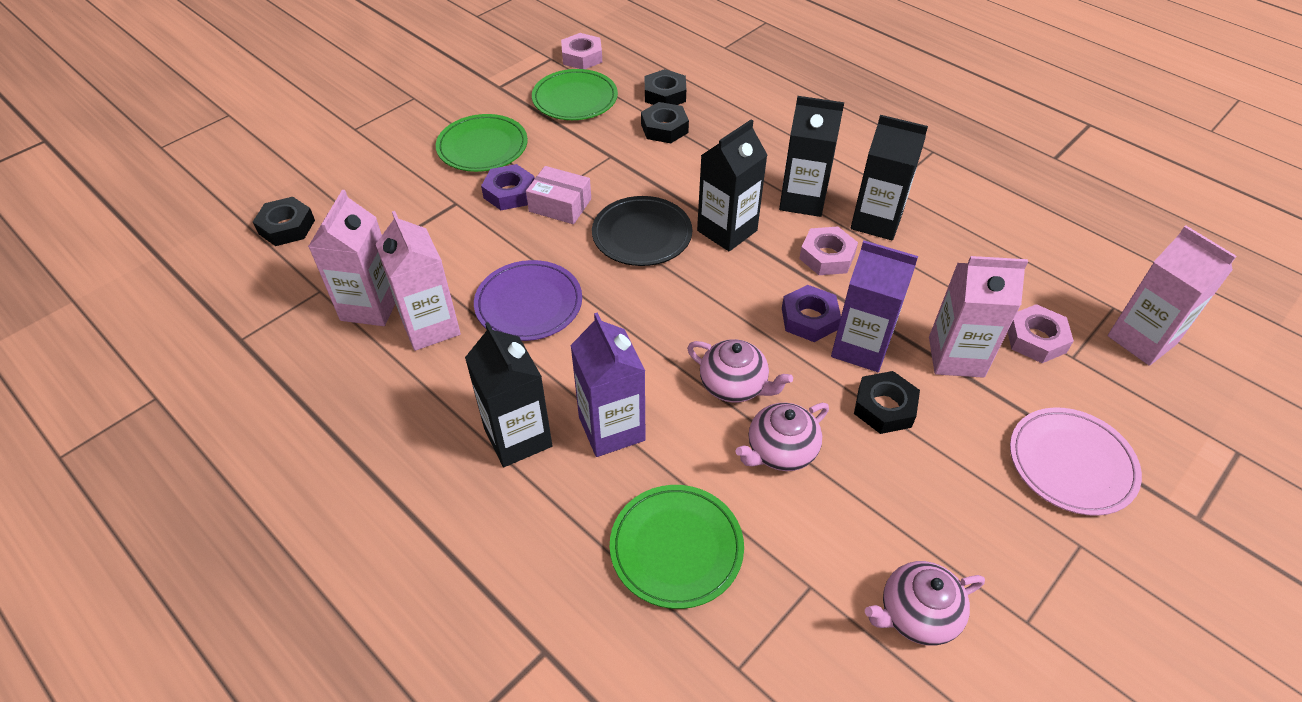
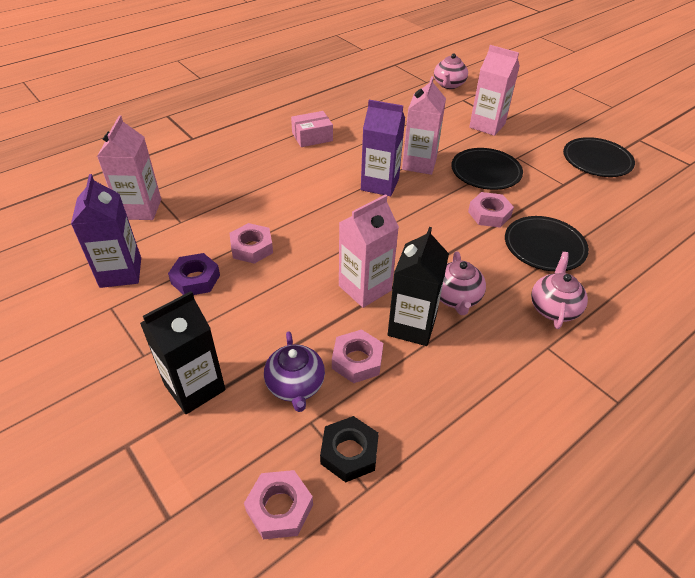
black carton: 4 -> 2
black nut: 4 -> 1
black plate: 1 -> 3
green plate: 3 -> 0
pink nut: 3 -> 4
pink plate: 1 -> 0
purple nut: 2 -> 1
purple plate: 1 -> 0
purple teapot: 0 -> 1

